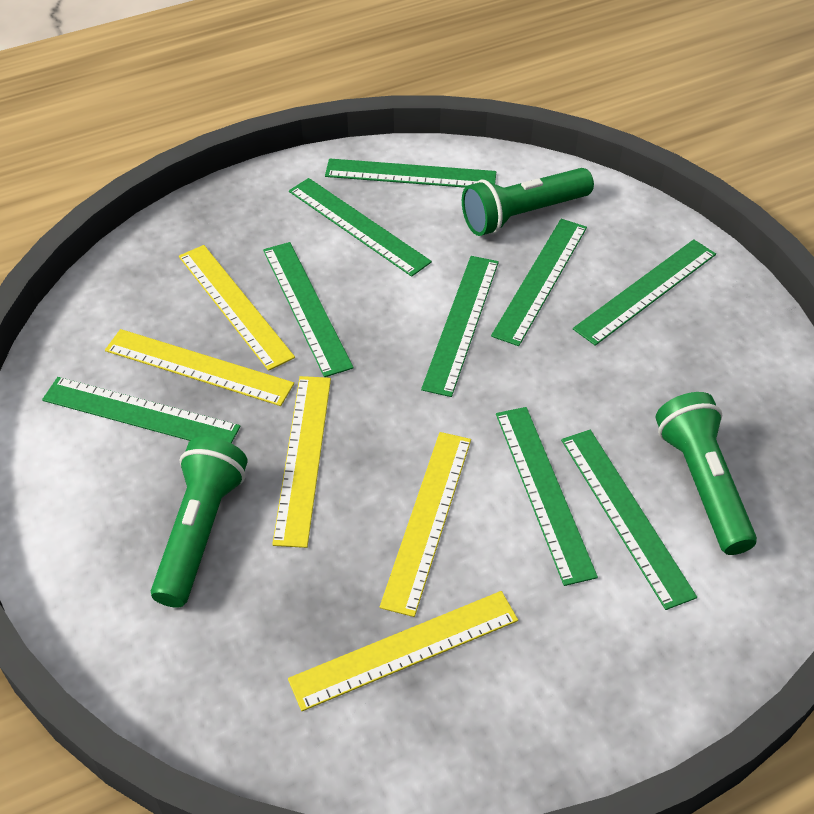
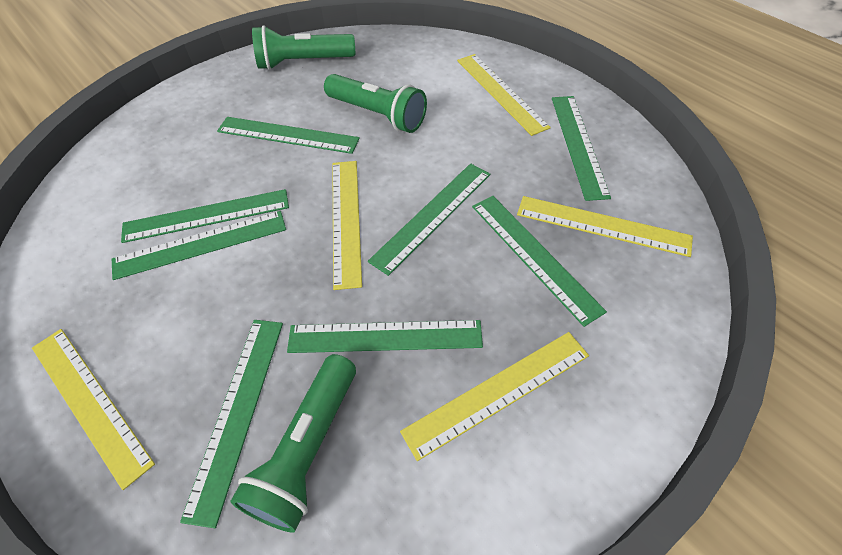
green ruler: 9 -> 8

